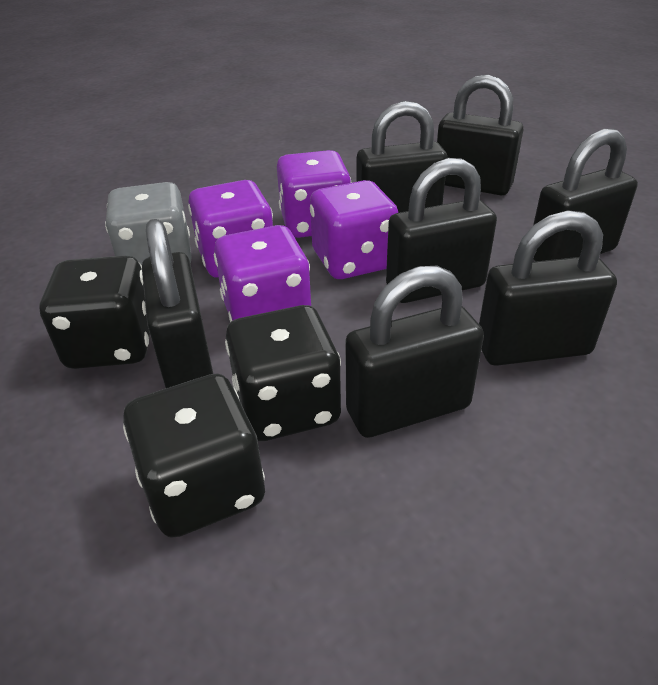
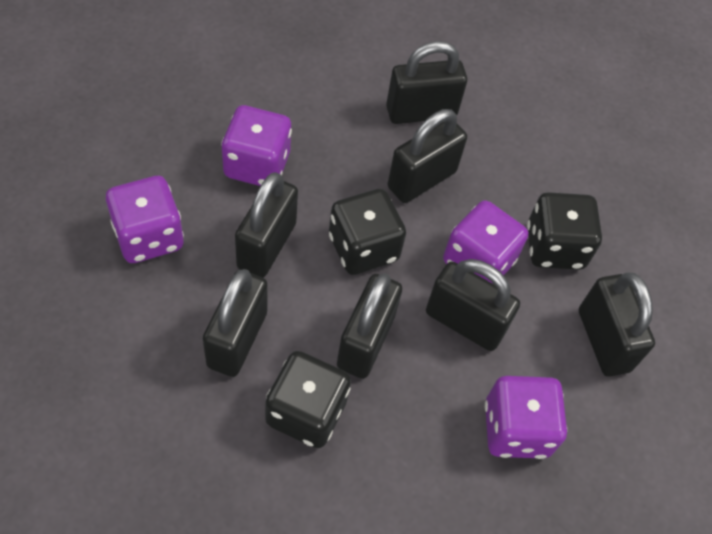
grey dice: 1 -> 0

